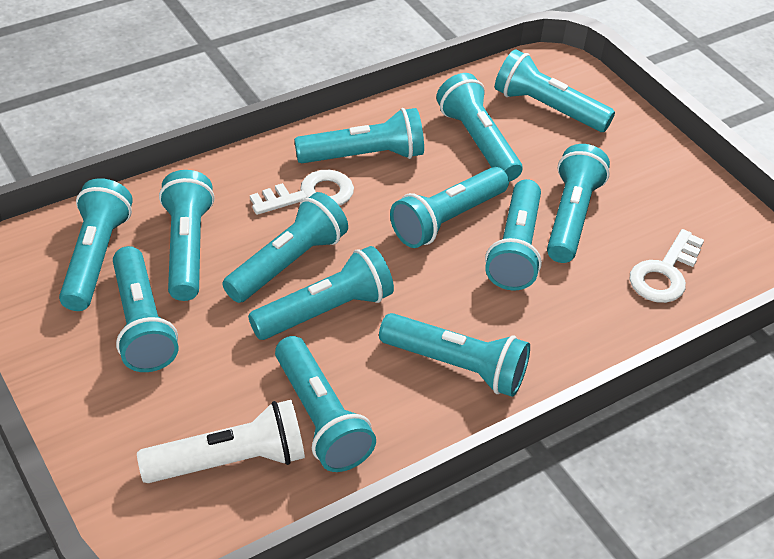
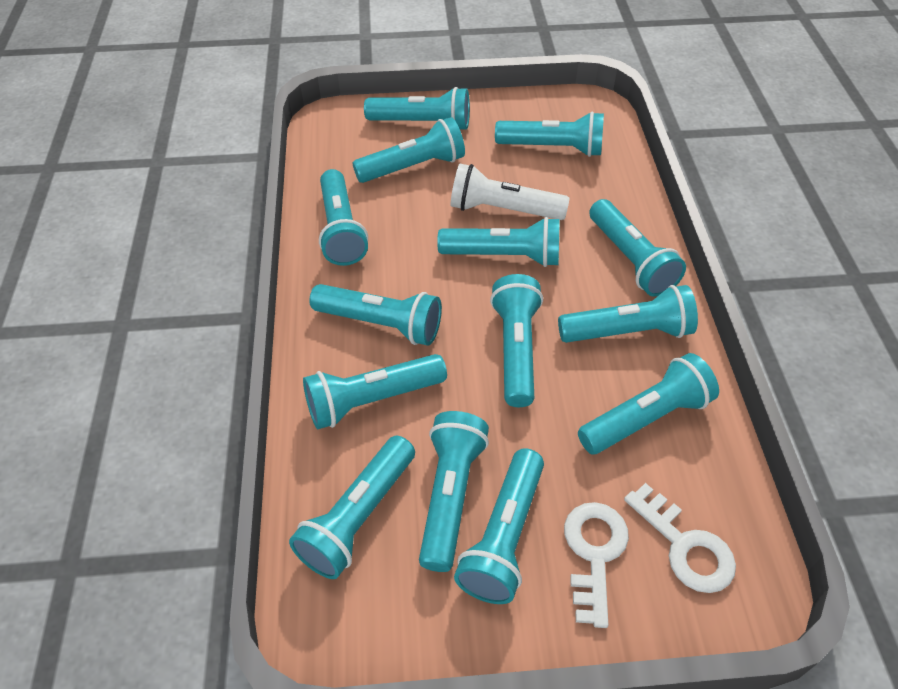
turquoise flashlight: 13 -> 14

